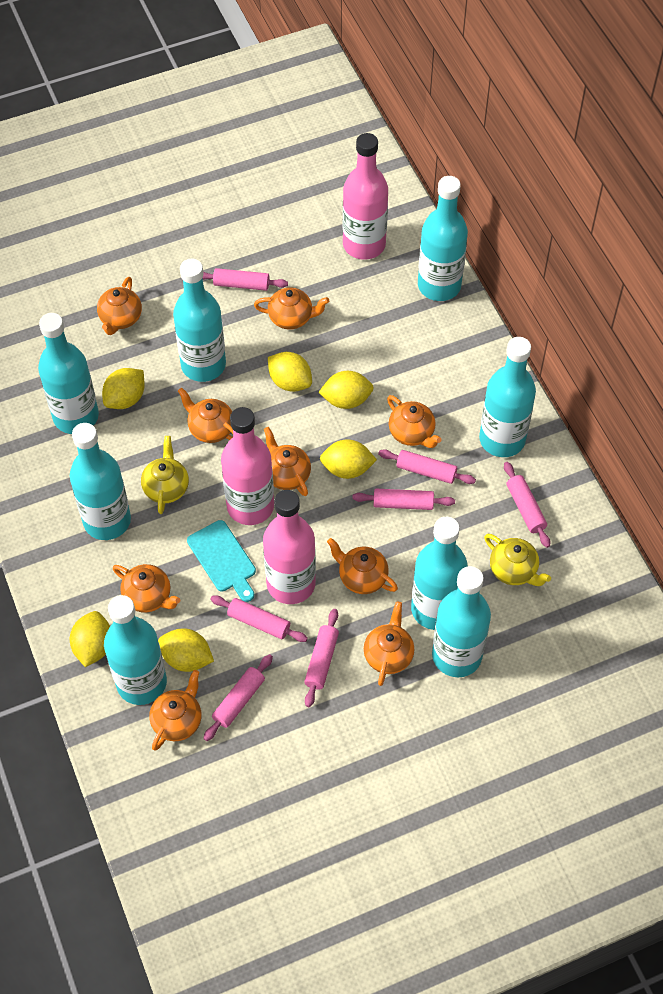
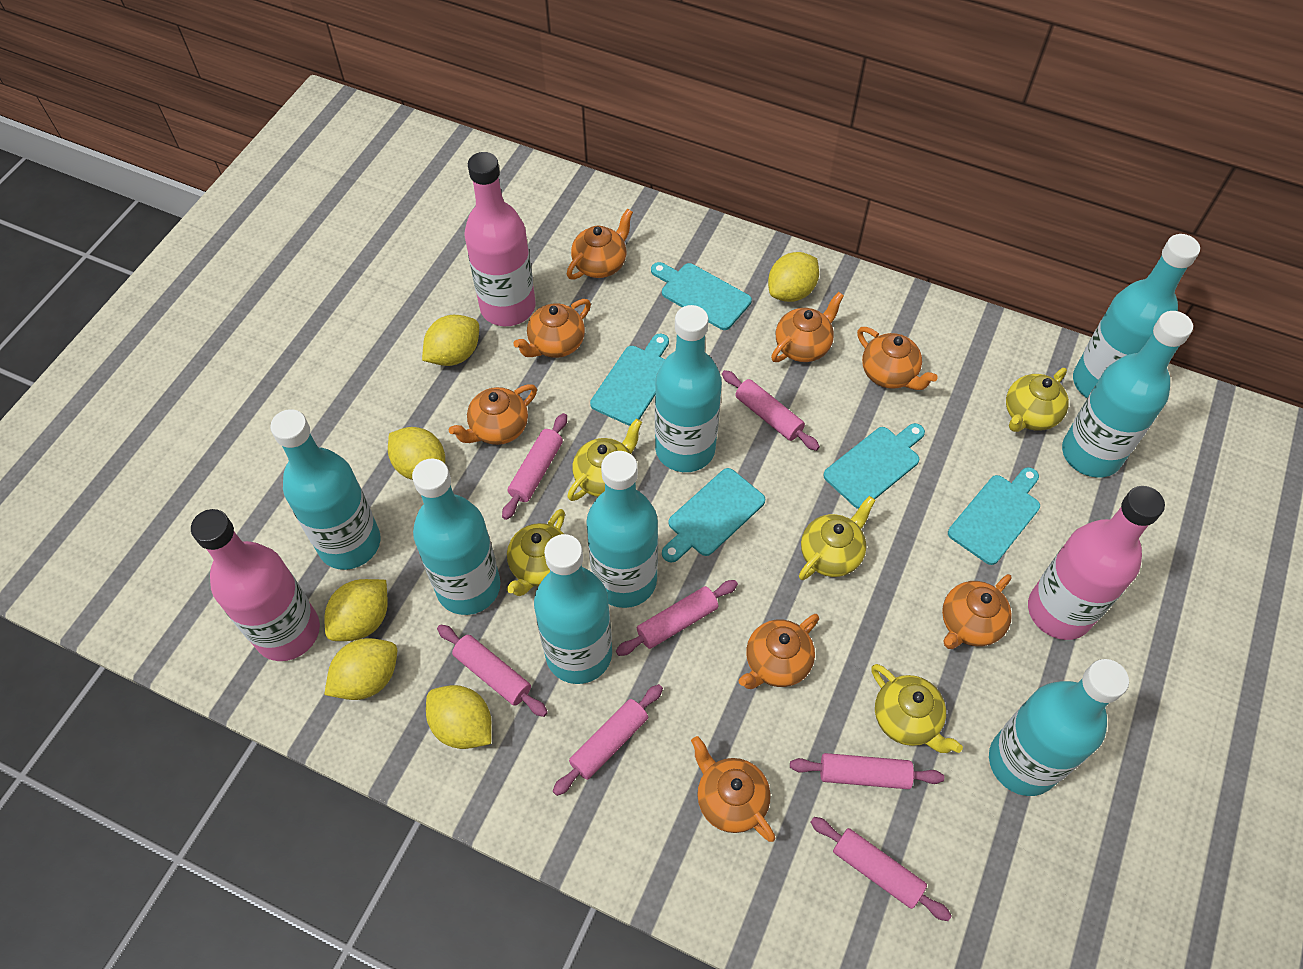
orange teapot: 9 -> 8
turquoise cutting board: 1 -> 5
yellow teapot: 2 -> 5

